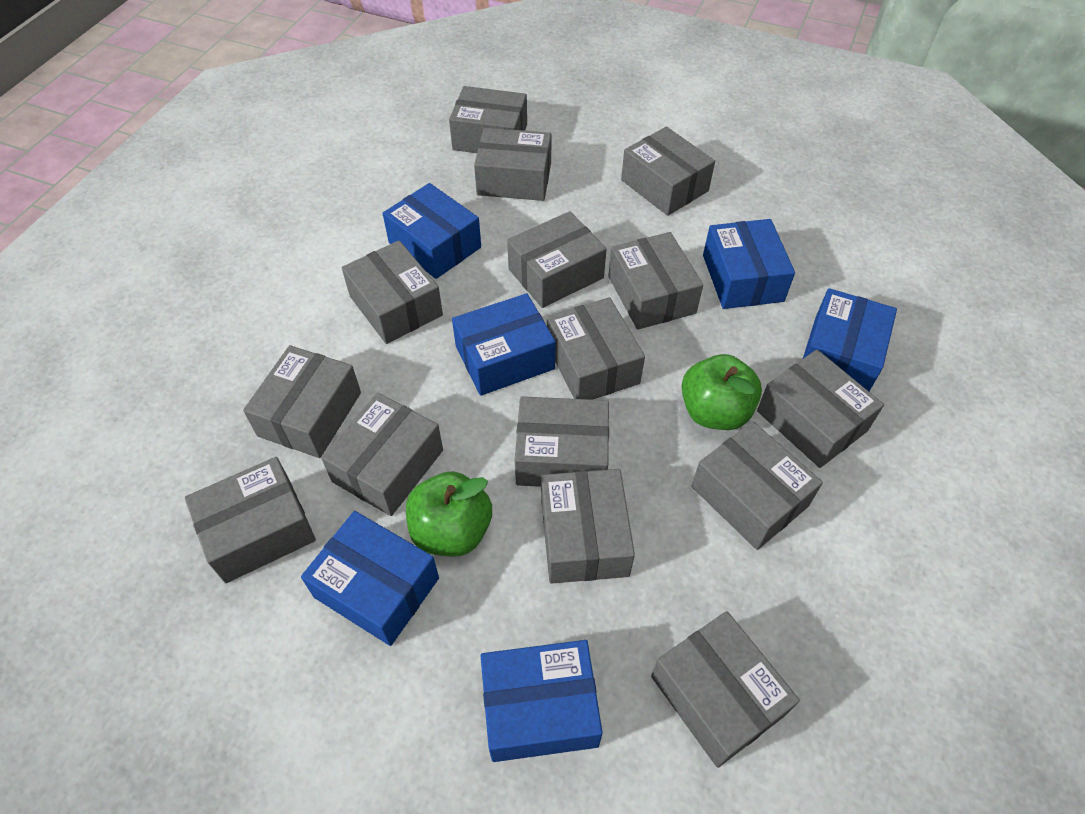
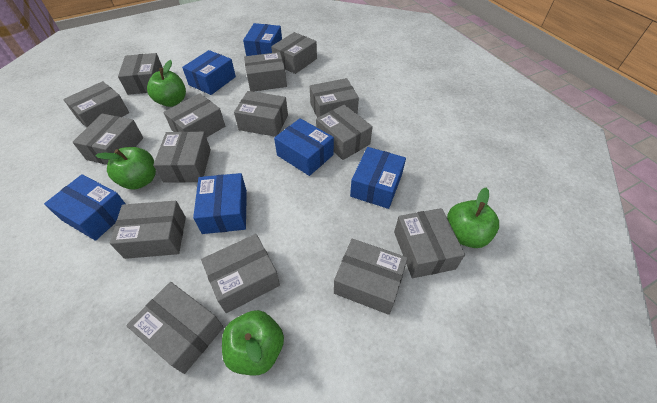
green apple: 2 -> 4

